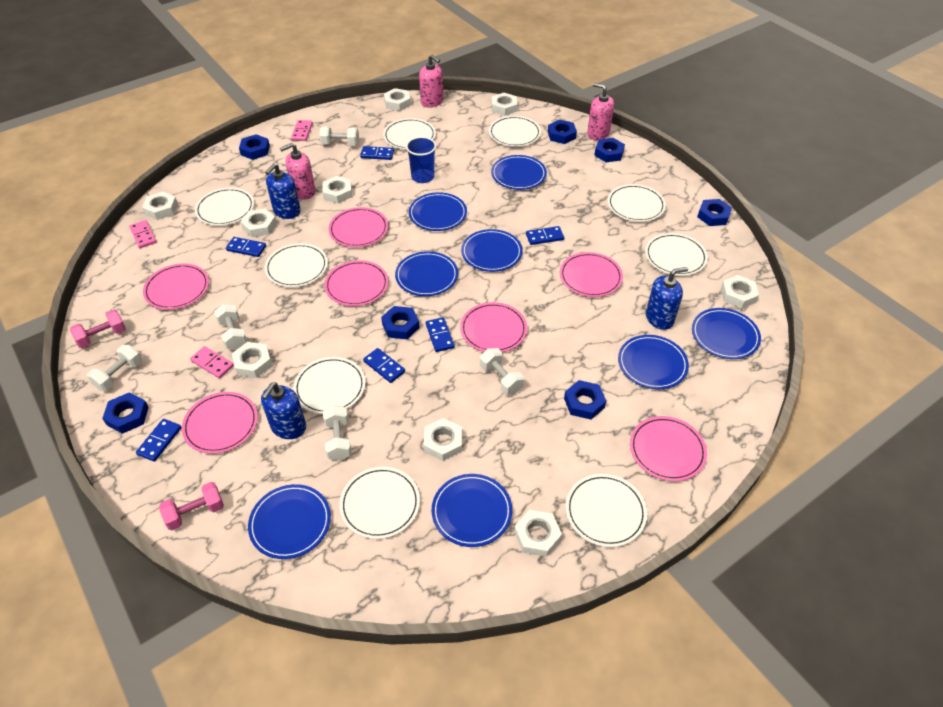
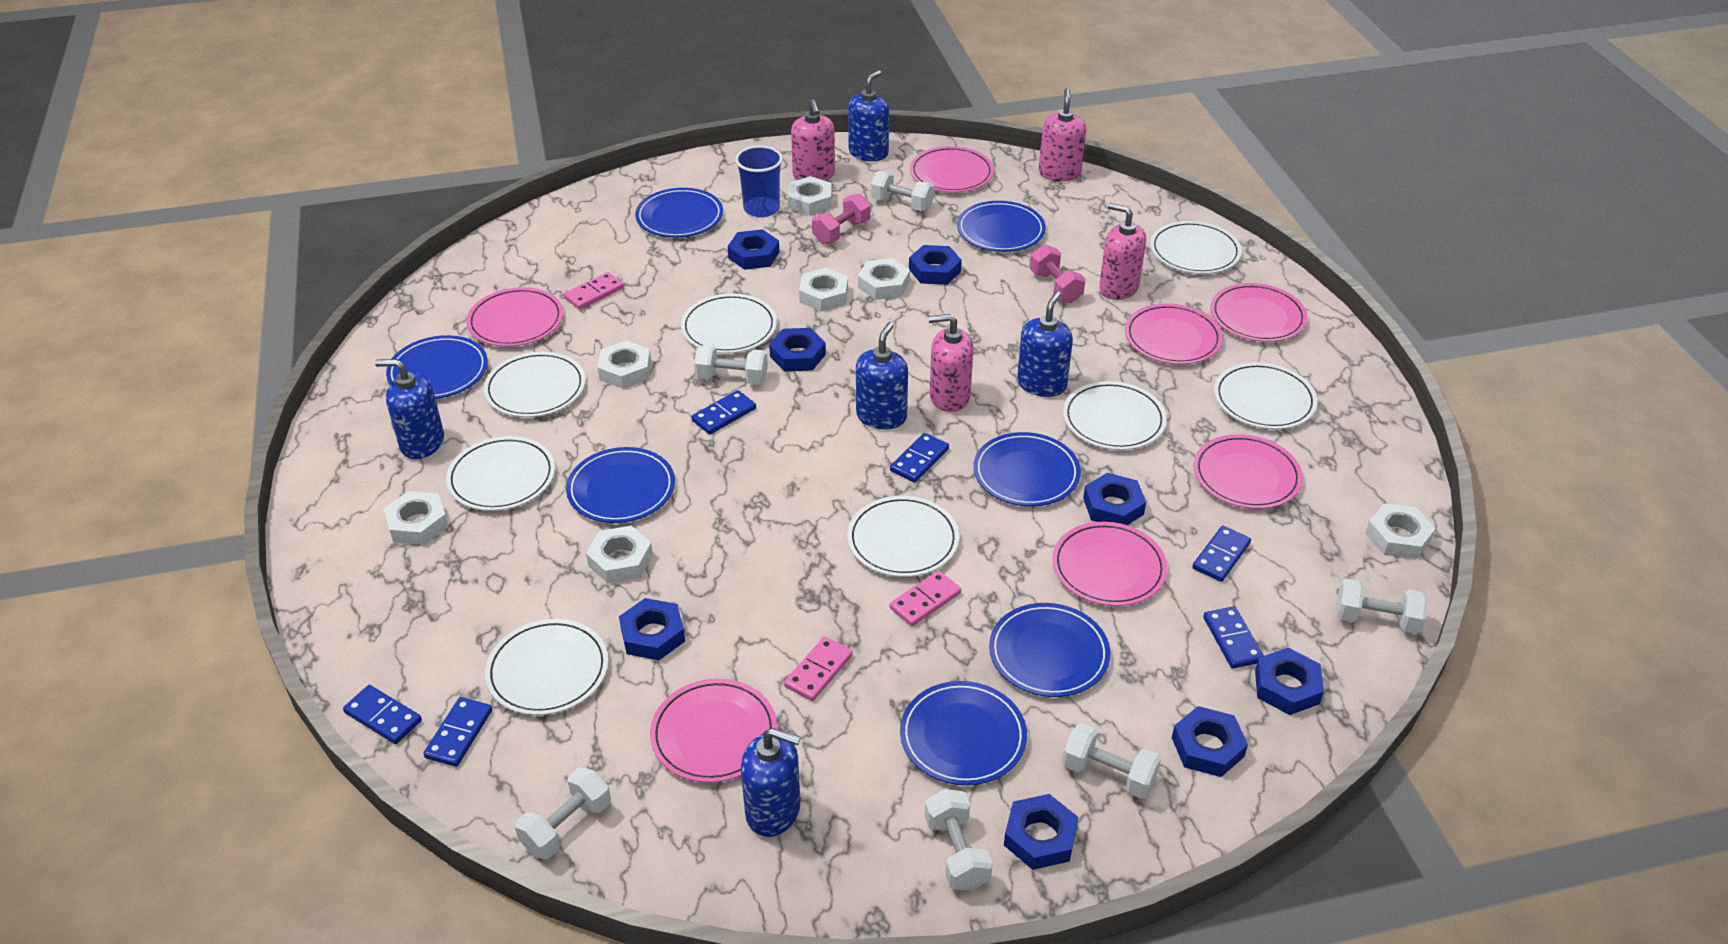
blue nut: 7 -> 8
blue plate: 8 -> 7
blue soap dispenser: 3 -> 5
pink soap dispenser: 3 -> 4
white dumbbell: 5 -> 6
white nut: 9 -> 7
white plate: 9 -> 8

